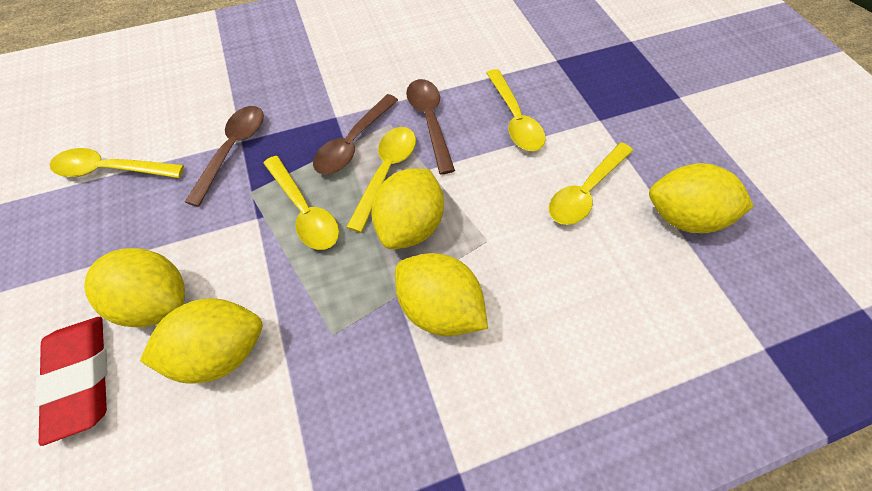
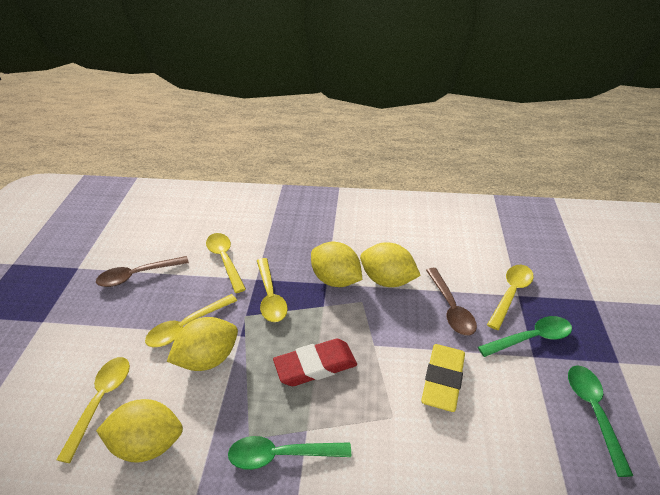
brown spoon: 3 -> 2
green spoon: 0 -> 3
yellow eraser: 0 -> 1
yellow lemon: 5 -> 4

